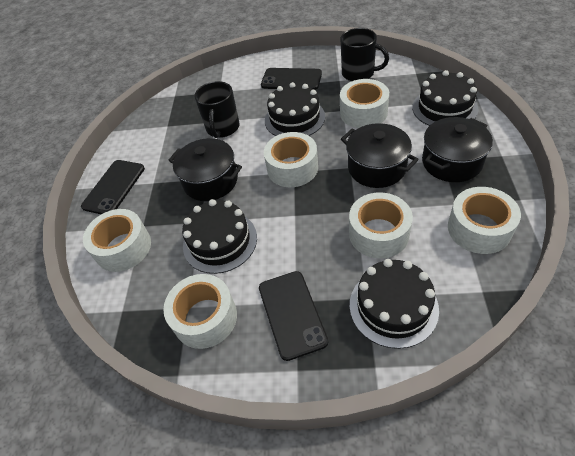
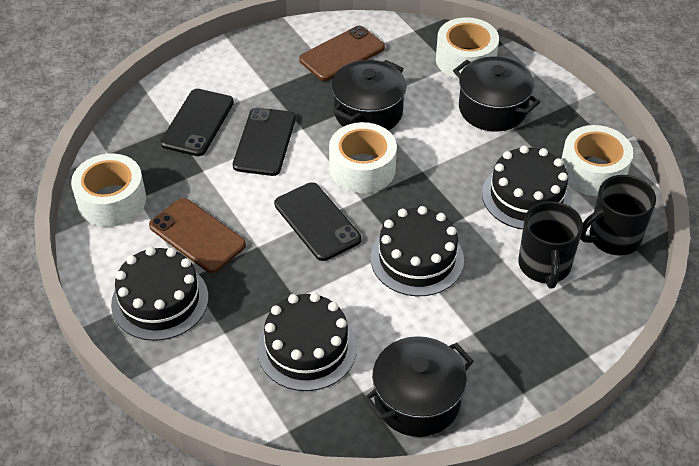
brown phone: 0 -> 2
white tape: 6 -> 4

